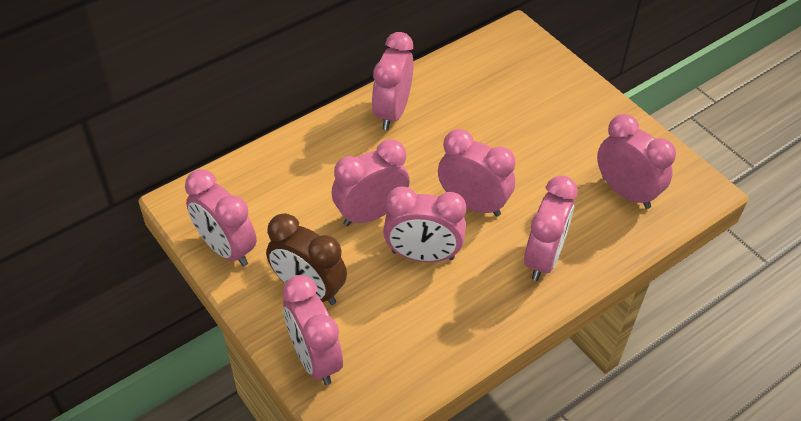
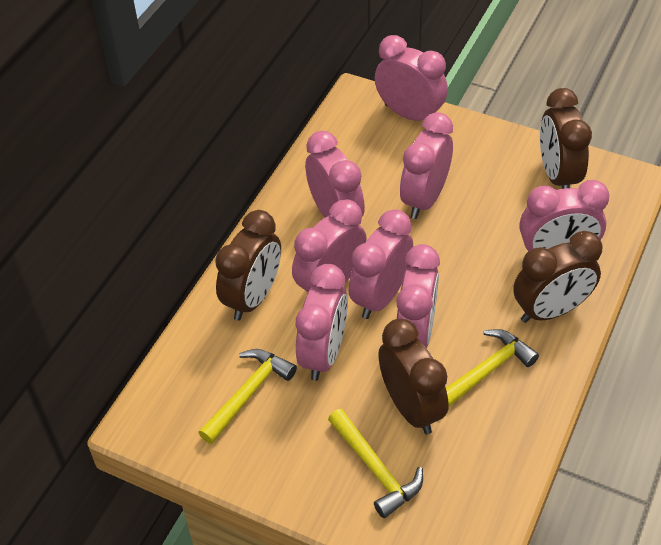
brown clock: 1 -> 4
yellow hammer: 0 -> 3

